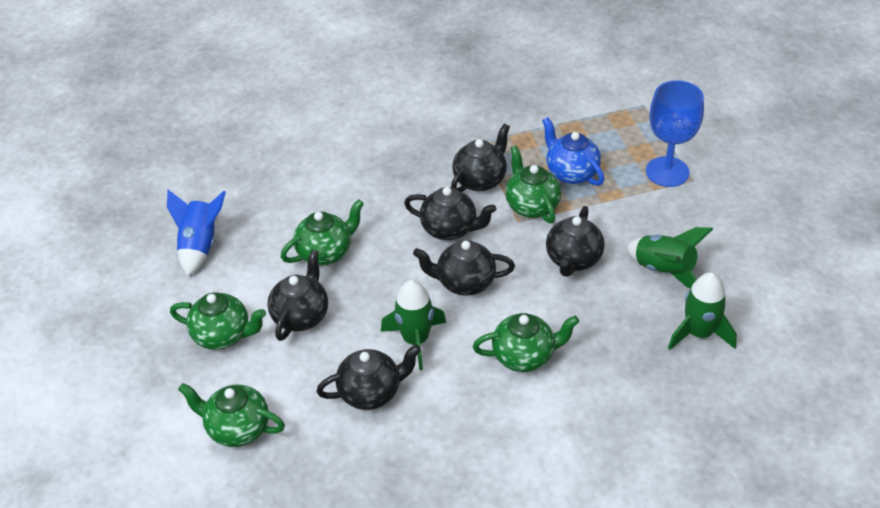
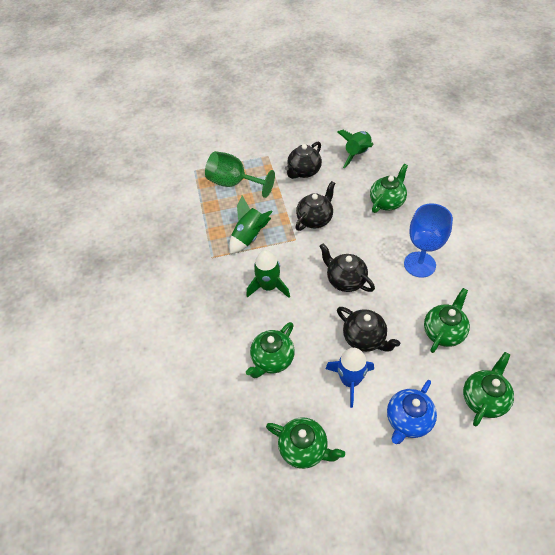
black teapot: 6 -> 4
green goblet: 0 -> 1

